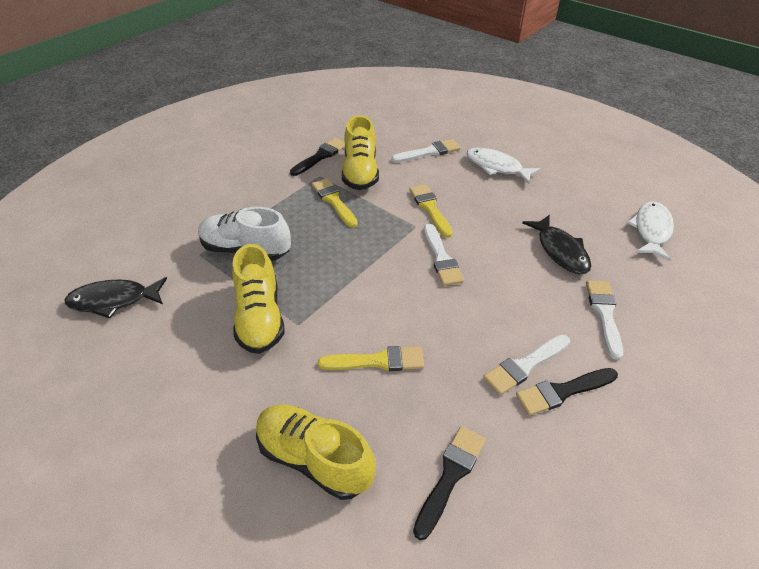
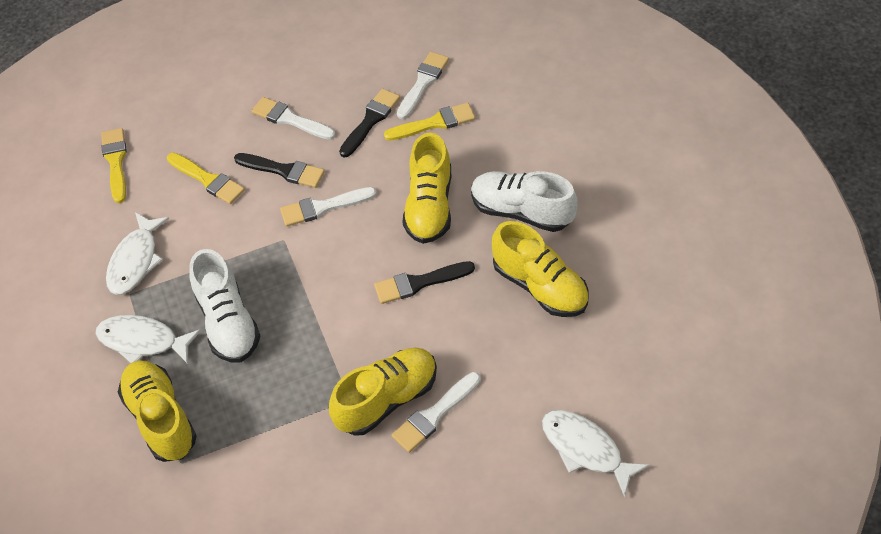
black fish: 2 -> 0
white fish: 2 -> 3
white shoe: 1 -> 2
yellow shoe: 3 -> 4

